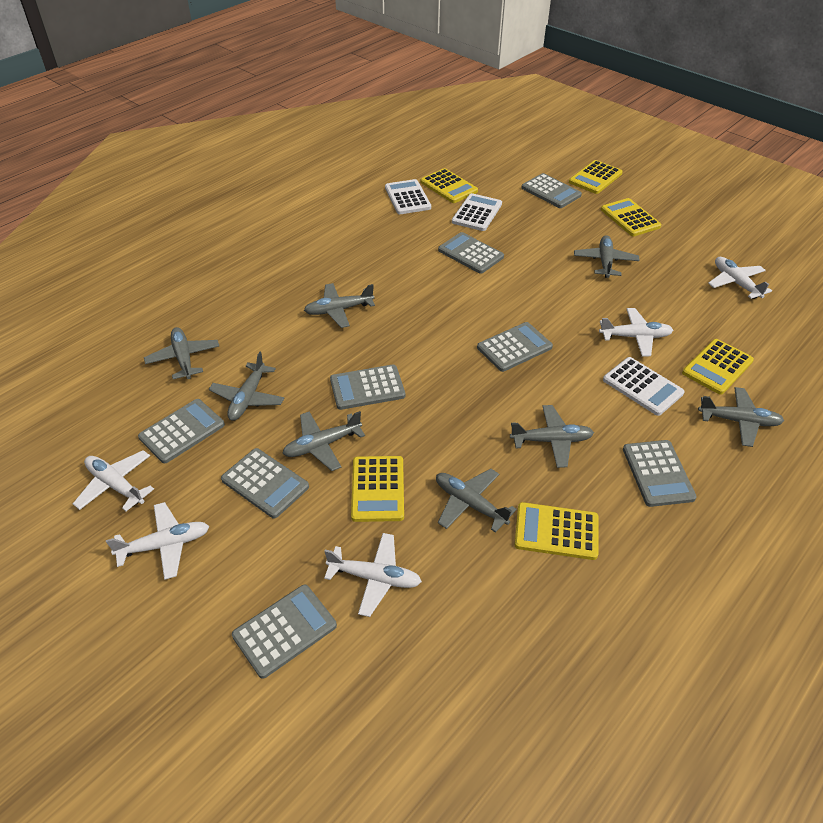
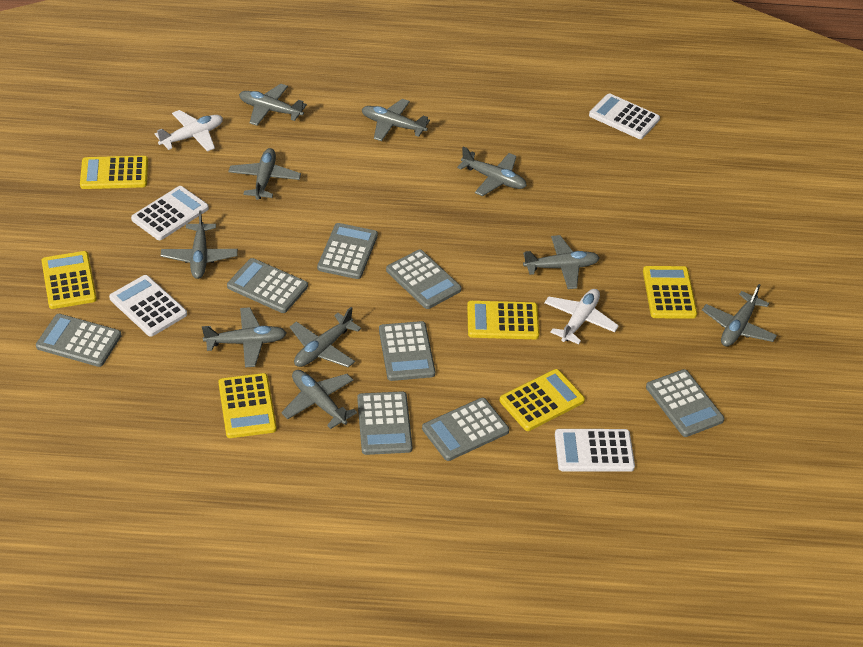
grey plane: 8 -> 10
white calculator: 3 -> 4
white plane: 5 -> 2

